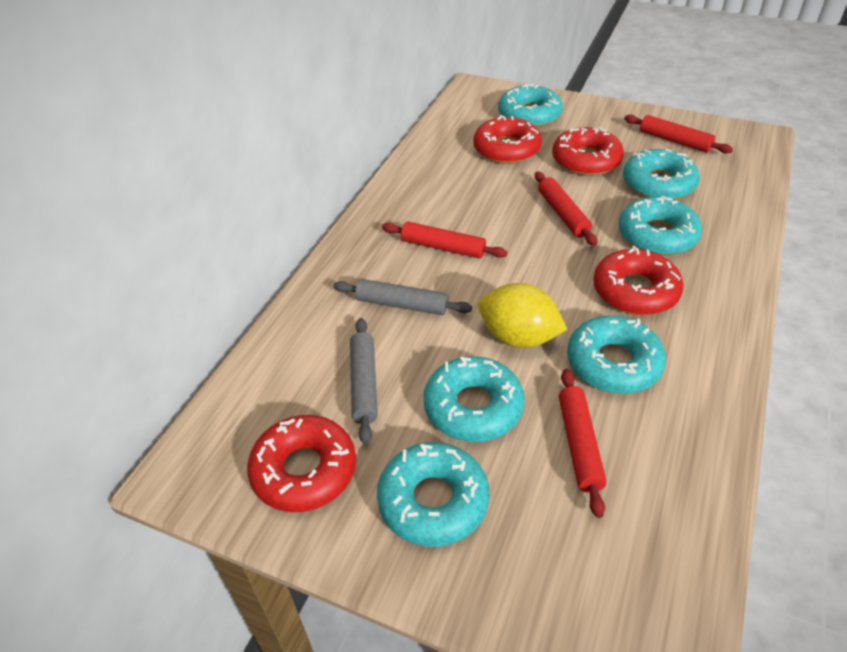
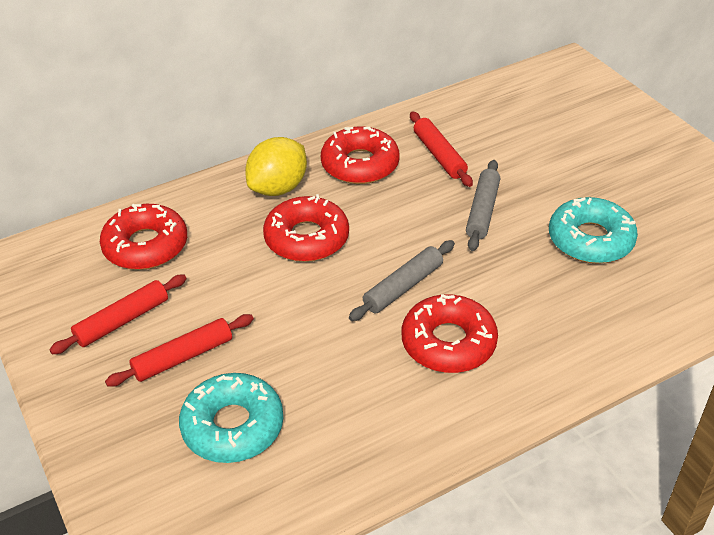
red rolling pin: 4 -> 3
turquoise donut: 6 -> 2

